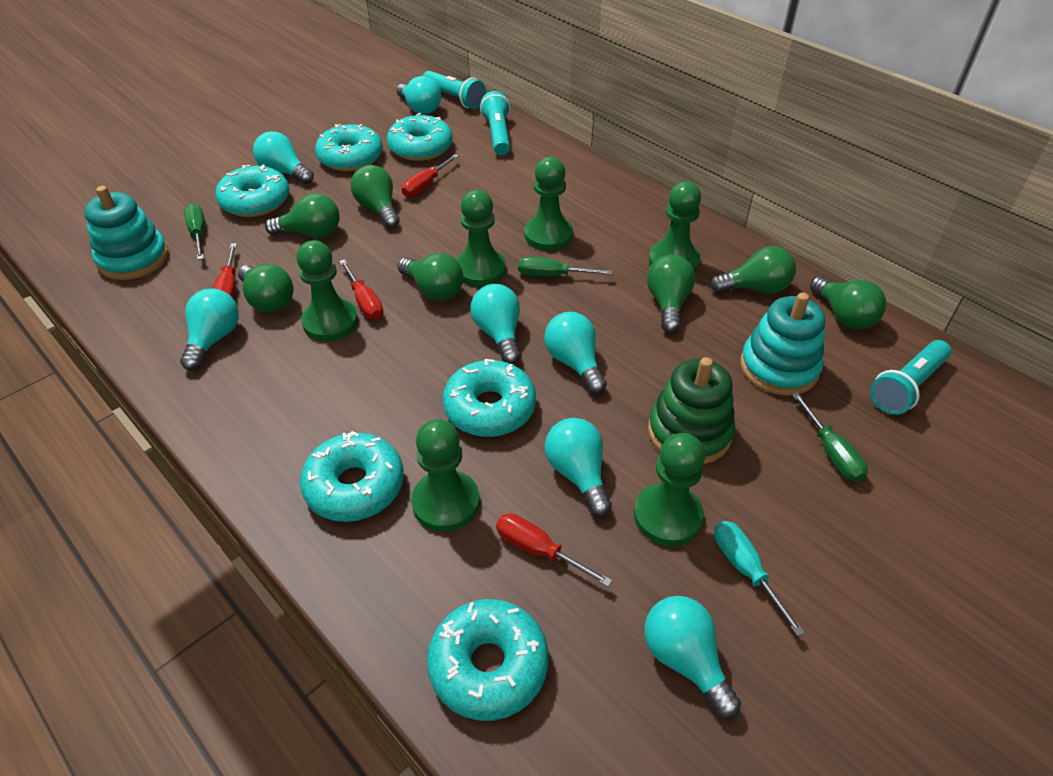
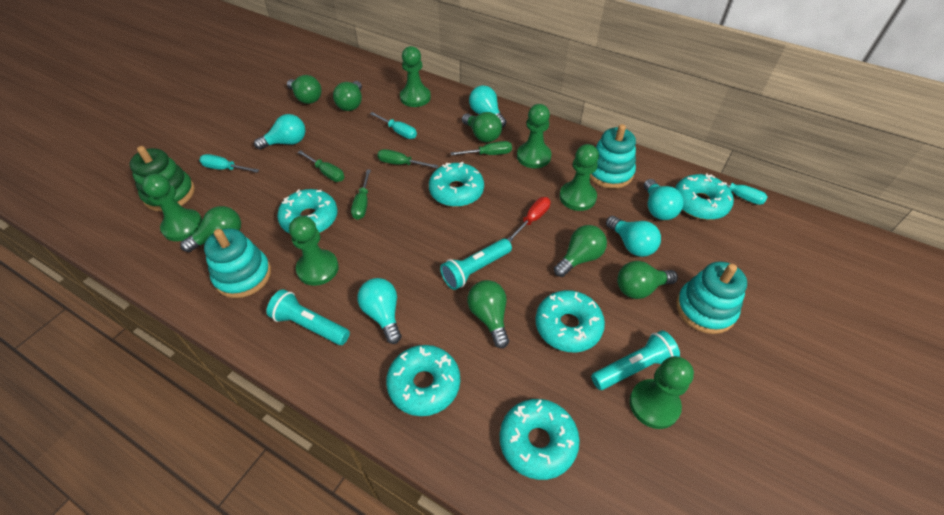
green screwdriver: 3 -> 4
red screwdriver: 4 -> 1
turquoise light bulb: 7 -> 5
turquoise screwdriver: 1 -> 3
turquoise stacking toy: 2 -> 3

